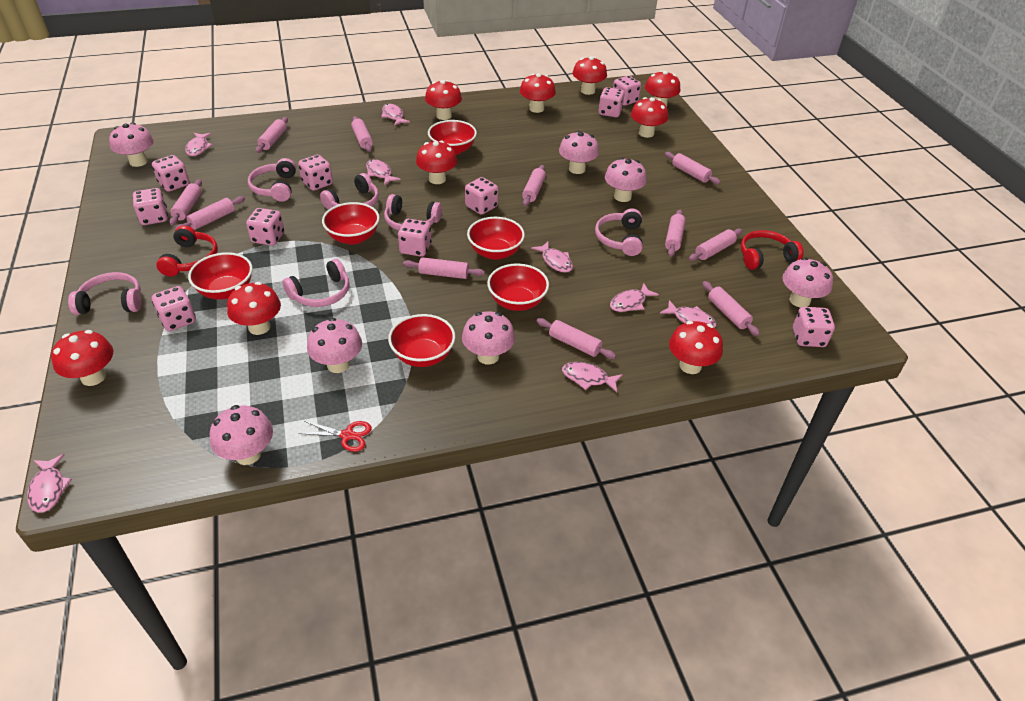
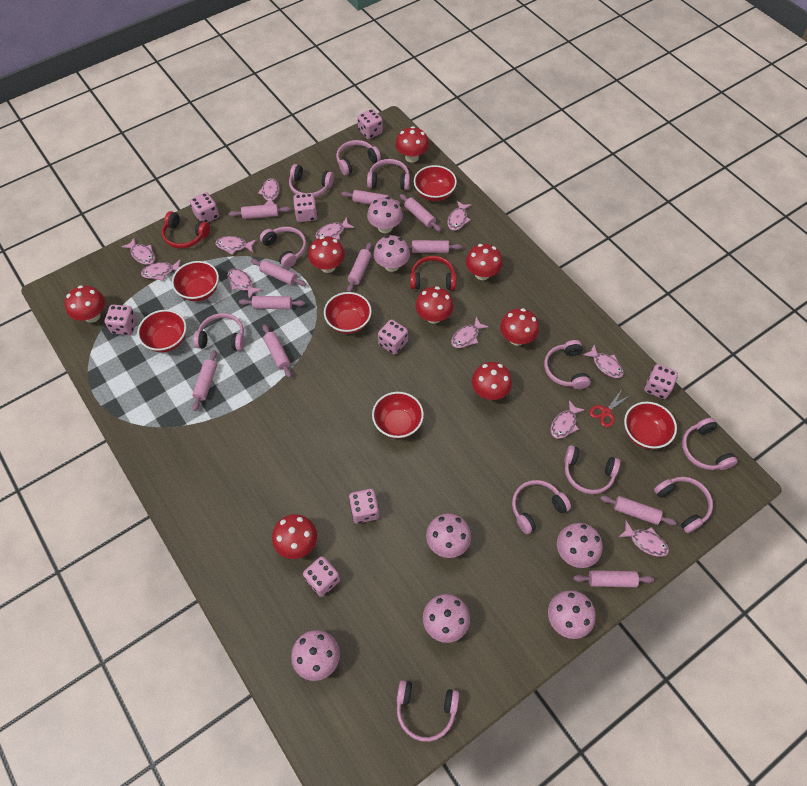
pink dice: 10 -> 8
pink fish: 8 -> 11
pink headphones: 6 -> 11
red mushroom: 9 -> 8

